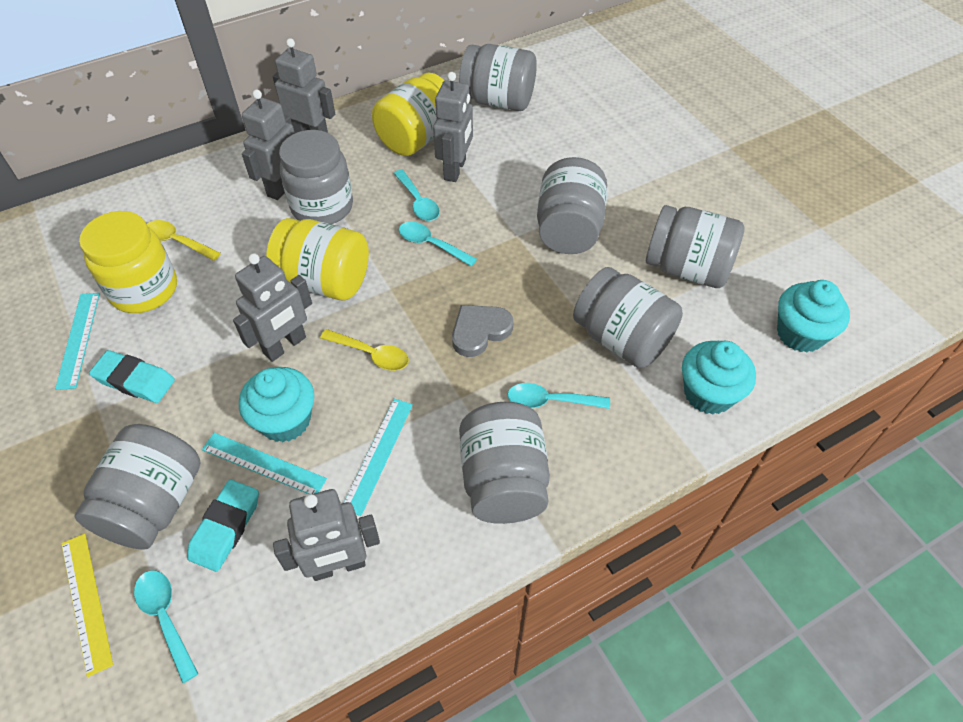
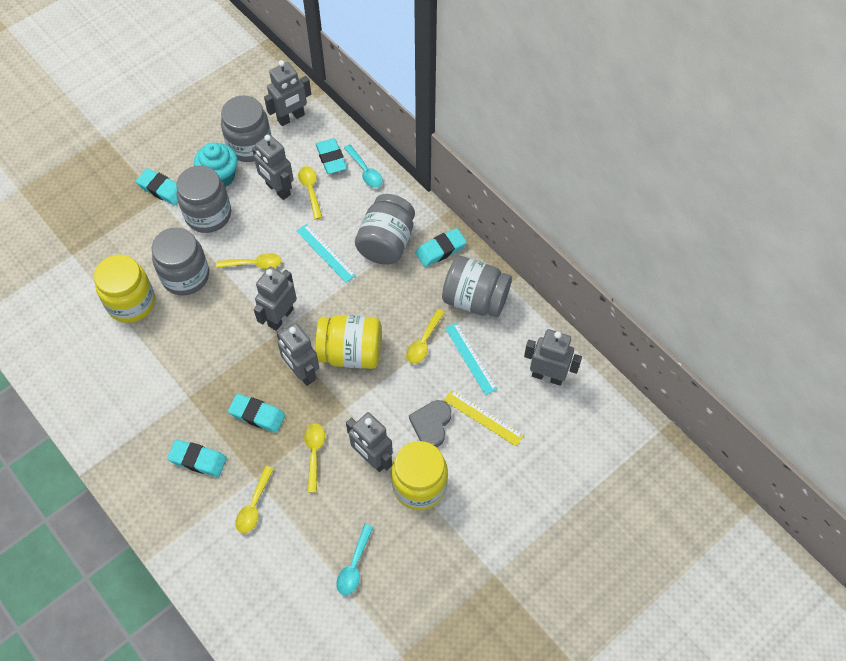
grey jar: 7 -> 5
grey robot: 5 -> 6
turquoise cupcake: 3 -> 1
turquoise eraser: 2 -> 5
turquoise ruler: 3 -> 2
turquoise spoon: 4 -> 2
yellow spoon: 2 -> 5

